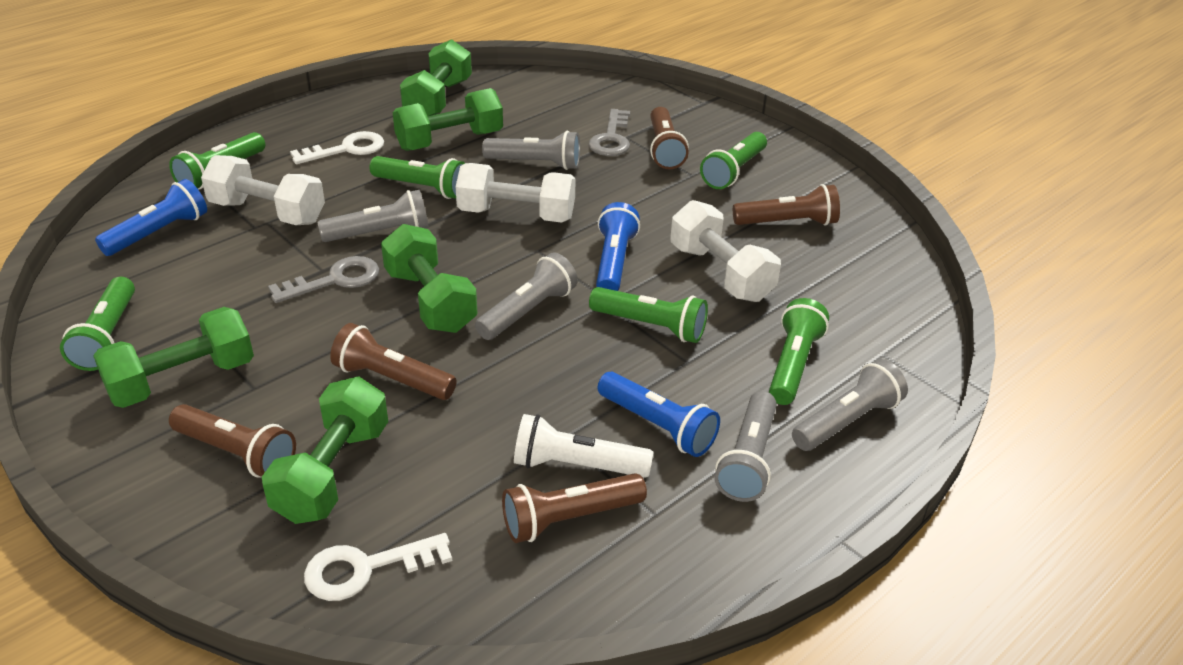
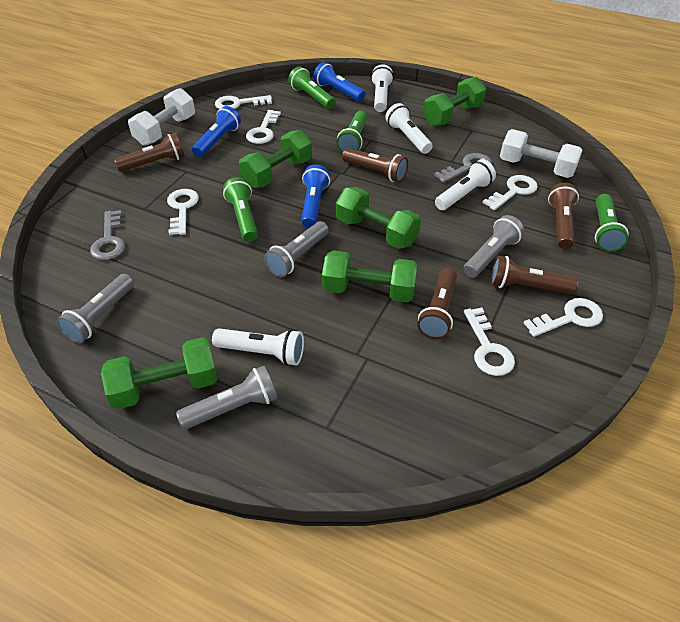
green flashlight: 6 -> 4
grey flashlight: 5 -> 4
white dumbbell: 3 -> 2
white flashlight: 1 -> 4
white key: 2 -> 6

